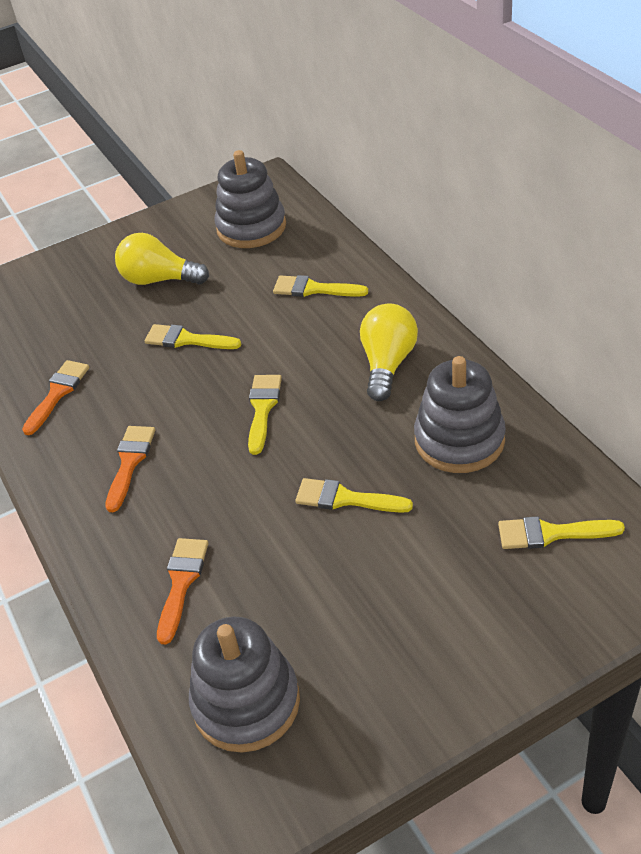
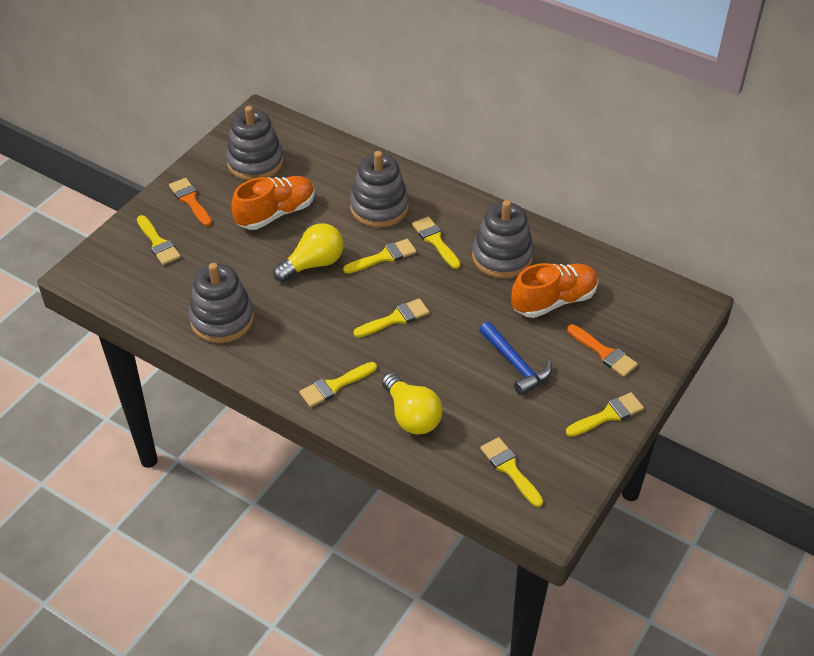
blue hammer: 0 -> 1
grey stacking toy: 3 -> 4
orange brush: 3 -> 2
orange shoe: 0 -> 2
yellow brush: 5 -> 7

